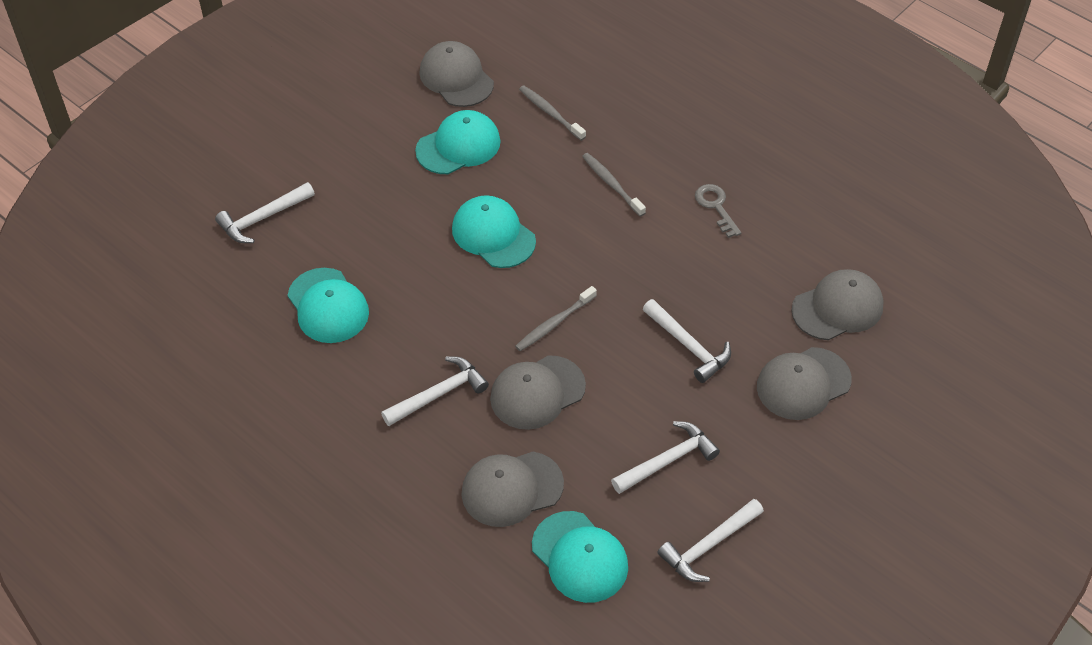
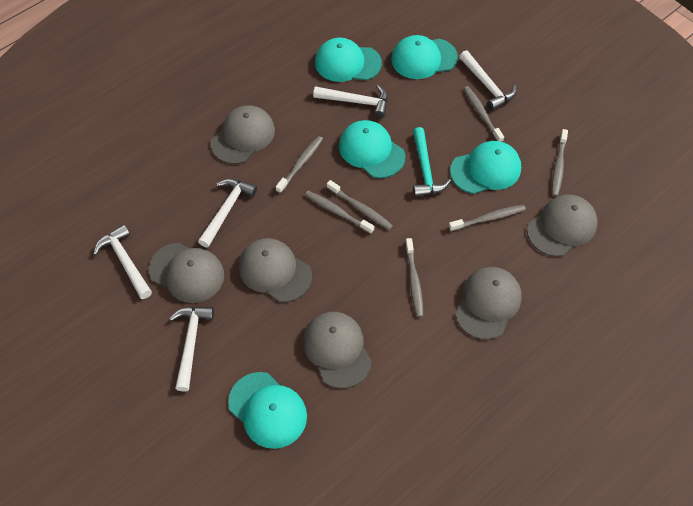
grey cap: 5 -> 6
grey key: 1 -> 0
grey toothbrush: 3 -> 7
turquoise cap: 4 -> 5
turquoise hammer: 0 -> 1

